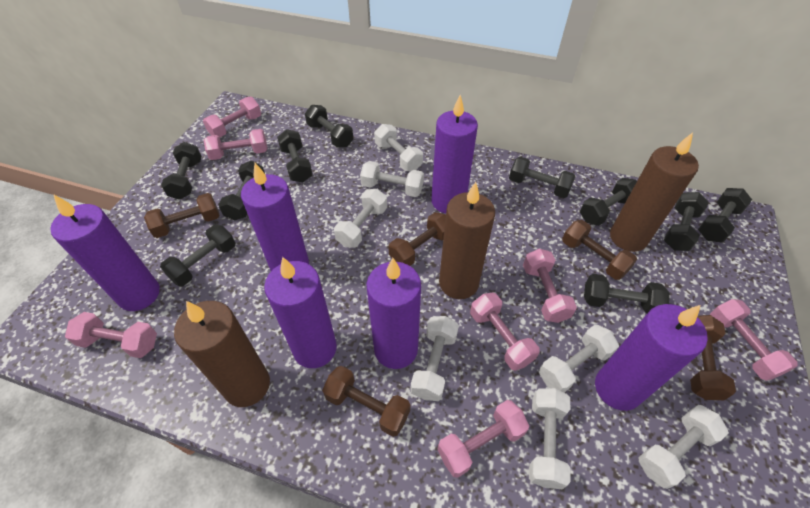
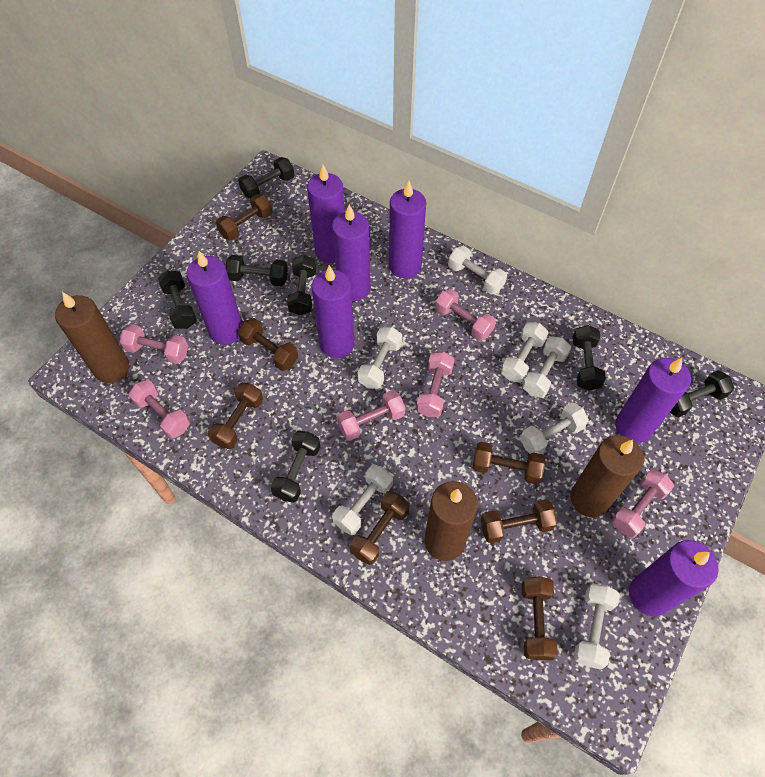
black dumbbell: 10 -> 7
brown dumbbell: 5 -> 7
pink dumbbell: 7 -> 6
purple candle: 6 -> 7

